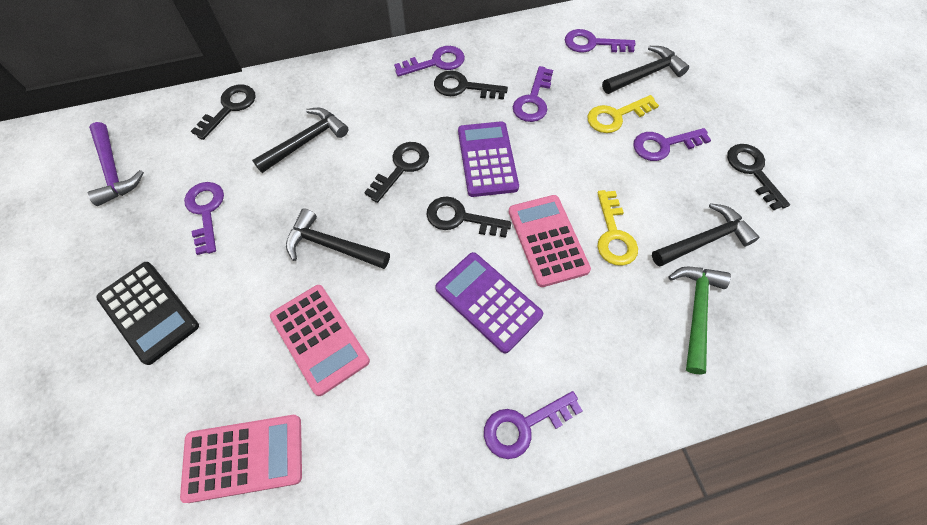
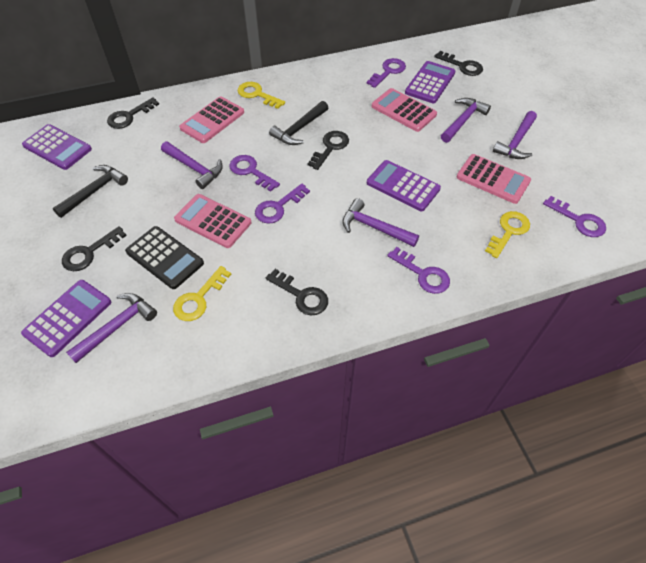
black hammer: 4 -> 2
green hammer: 1 -> 0
pink calculator: 3 -> 4
purple calculator: 2 -> 4
purple hammer: 1 -> 5
purple key: 6 -> 5
yellow key: 2 -> 3

